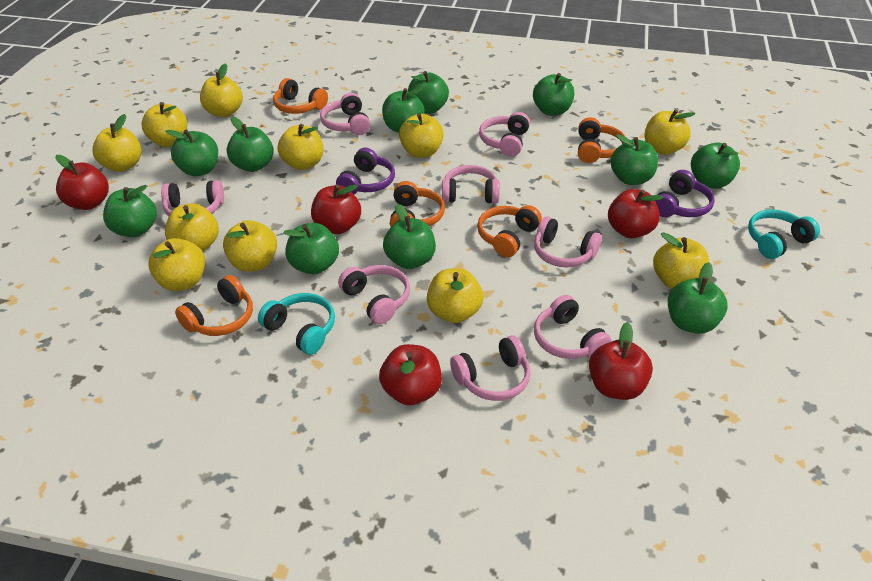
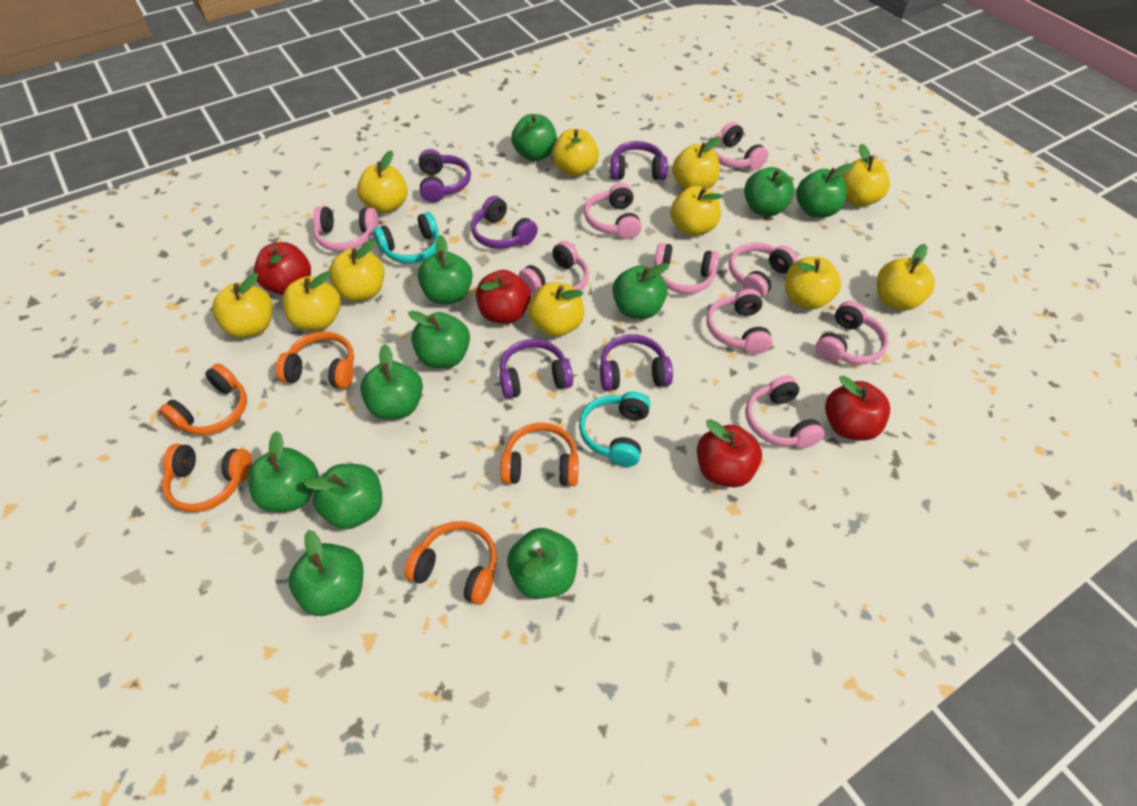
pink headphones: 8 -> 9
purple headphones: 2 -> 5
red apple: 5 -> 4

